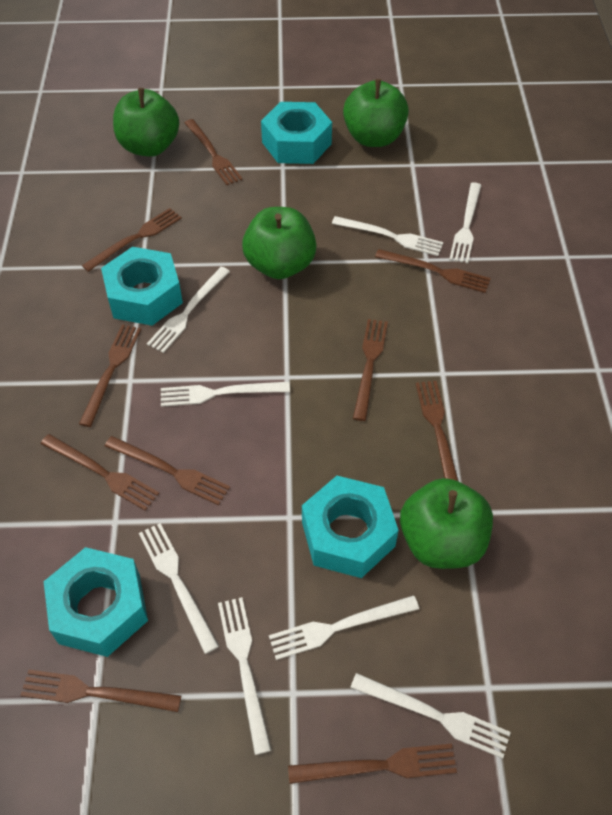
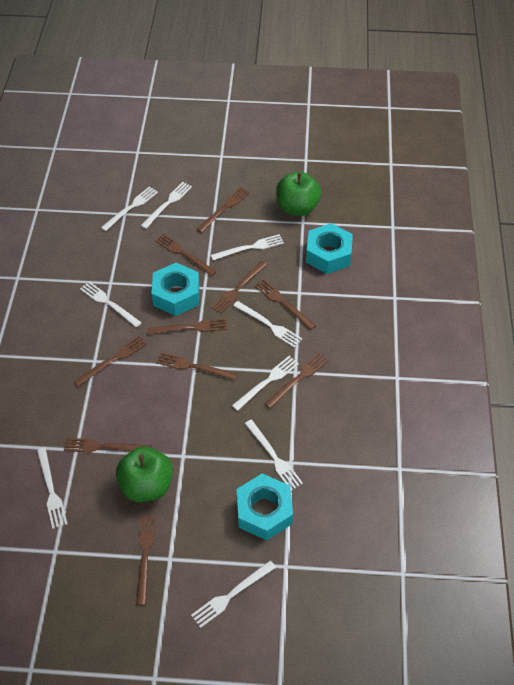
green apple: 4 -> 2
turquoise nut: 4 -> 3
white fork: 8 -> 9

